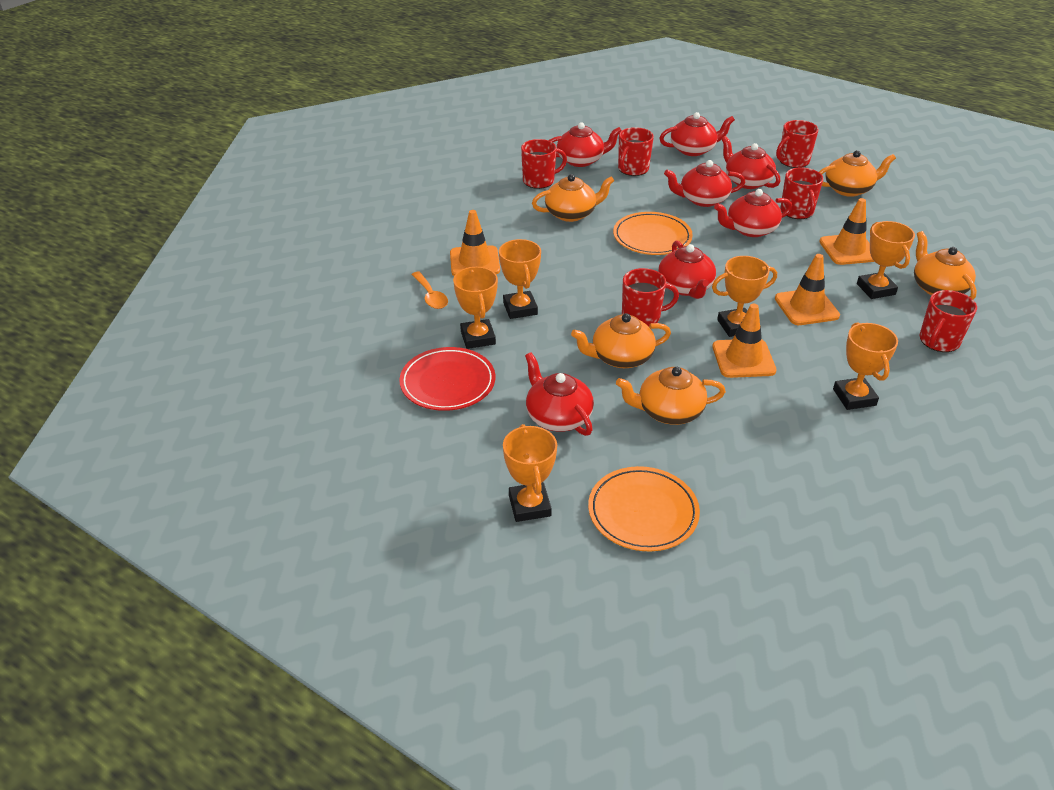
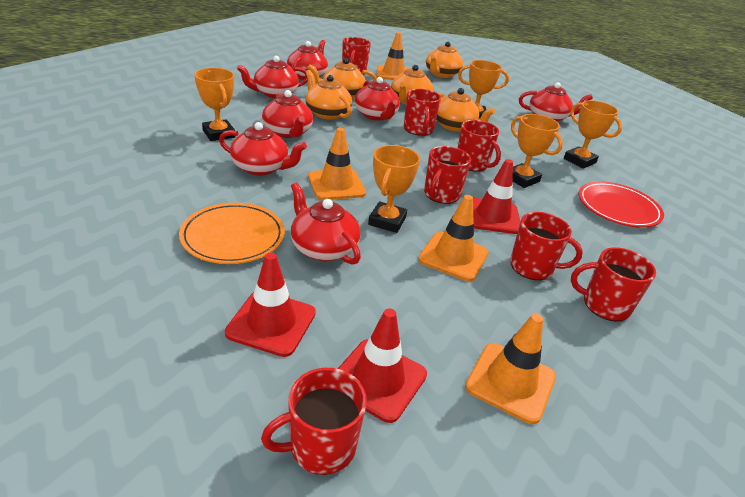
orange plate: 2 -> 1
orange spoon: 1 -> 0
orange trophy: 6 -> 5
red mug: 6 -> 7
red traffic cone: 0 -> 3

